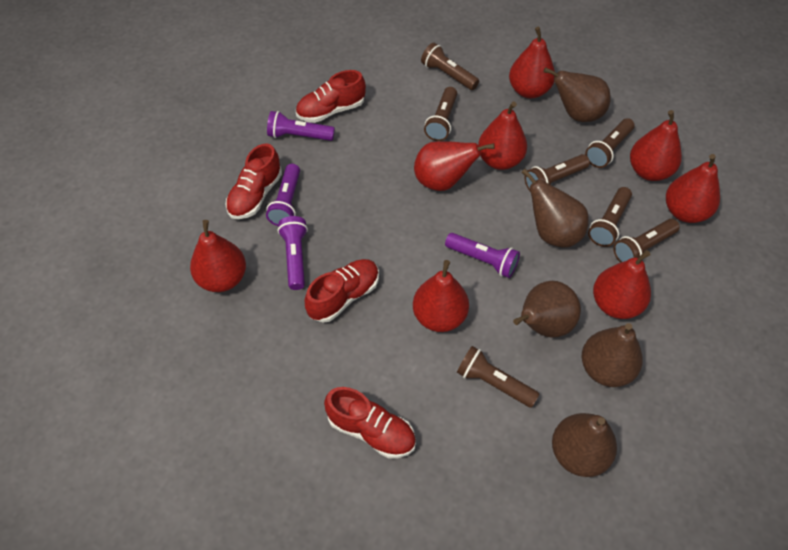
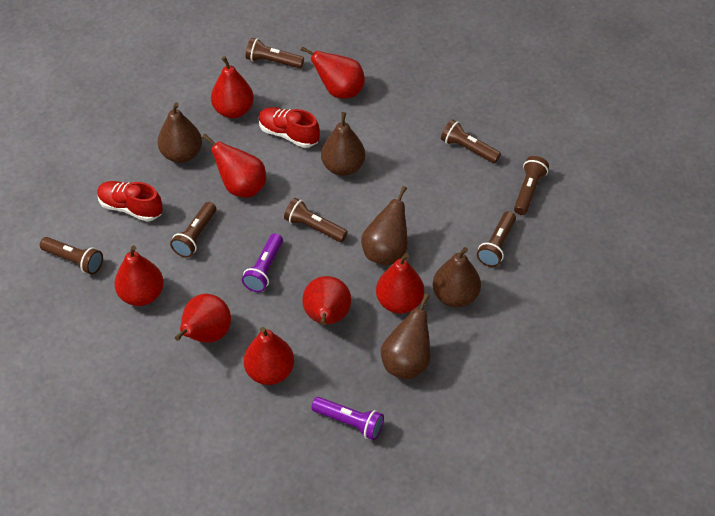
purple flashlight: 4 -> 2
red shoe: 4 -> 2

